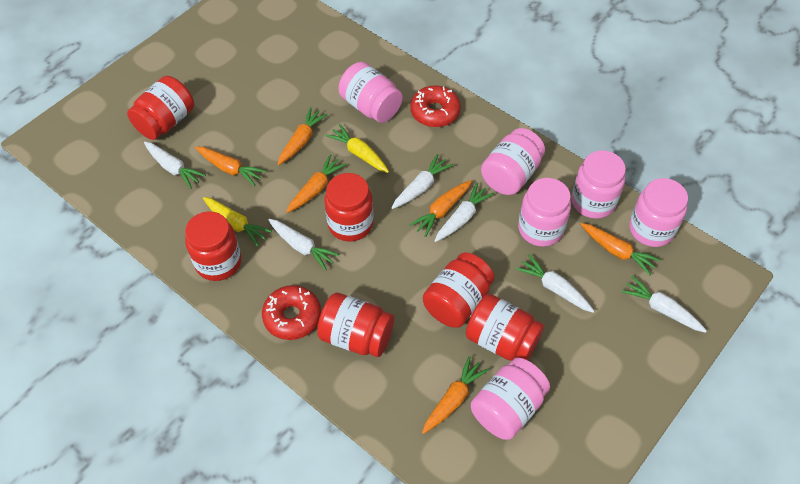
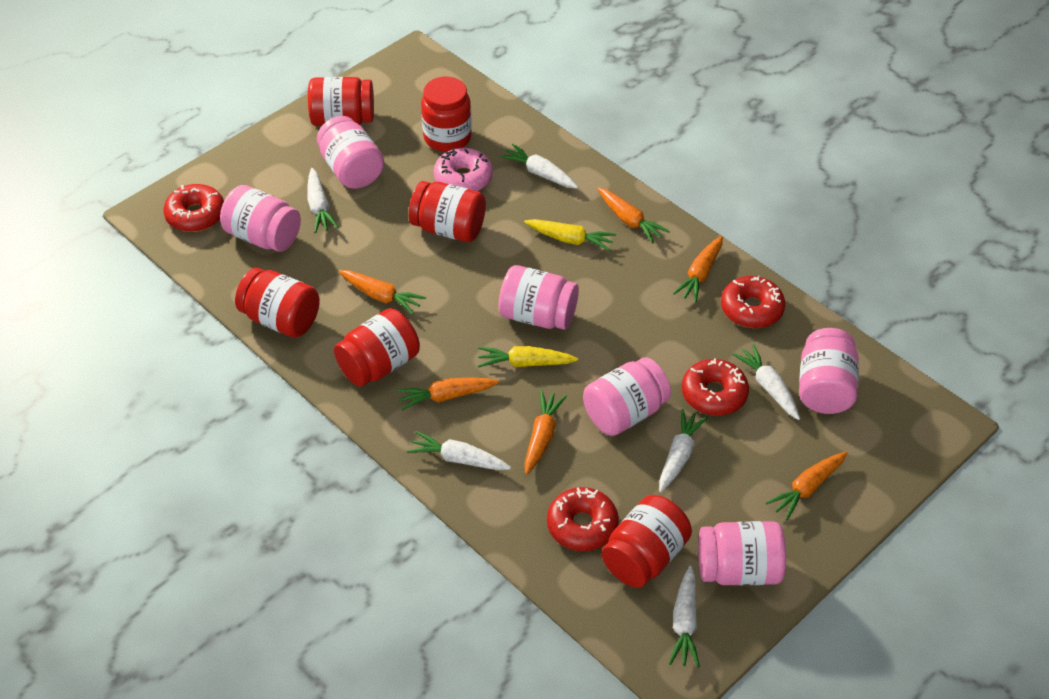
pink donut: 0 -> 1
red donut: 2 -> 4

